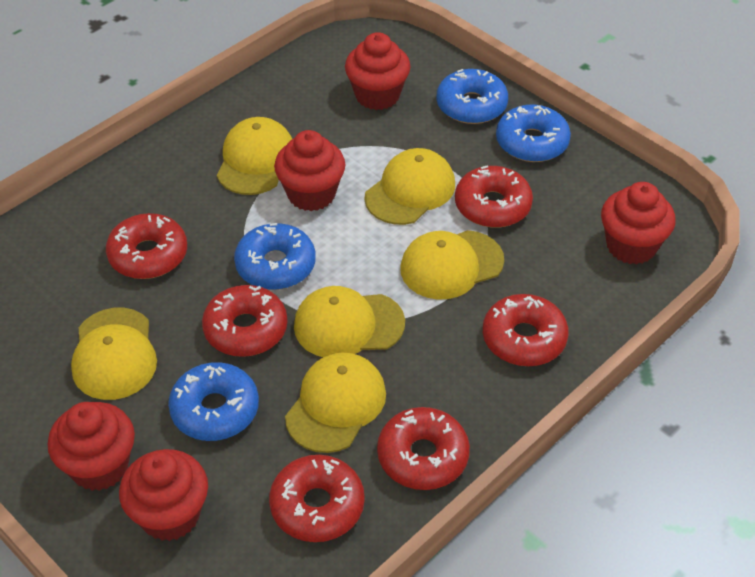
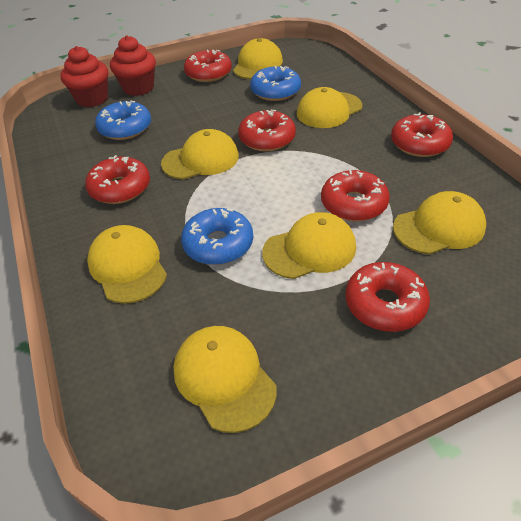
blue donut: 4 -> 3
red cupcake: 5 -> 2
yellow cap: 6 -> 7

